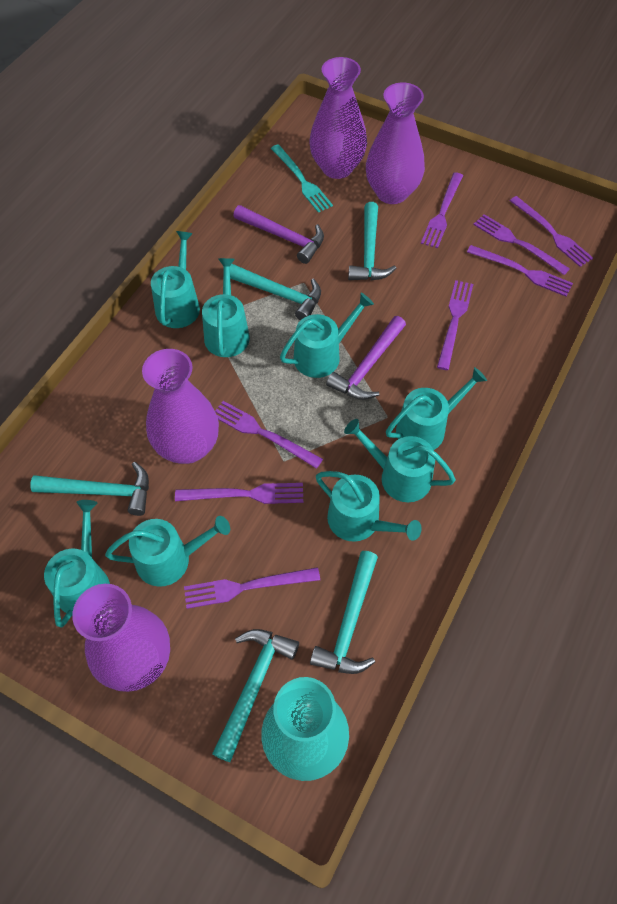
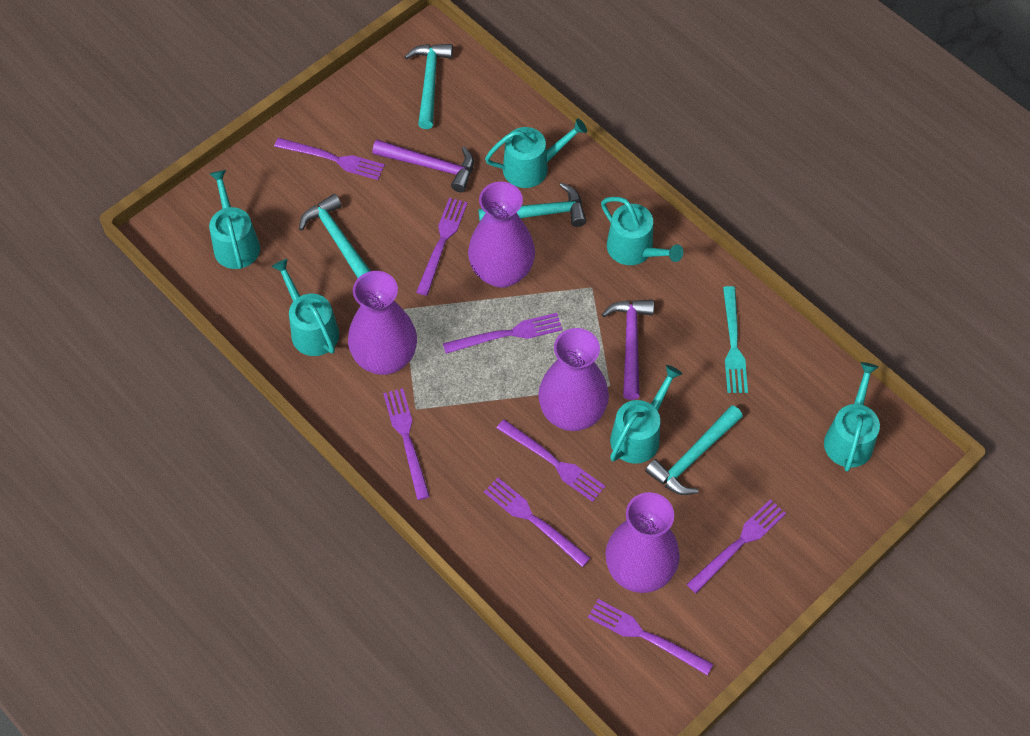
turquoise hammer: 5 -> 4
turquoise vase: 1 -> 0
turquoise watering can: 8 -> 6

